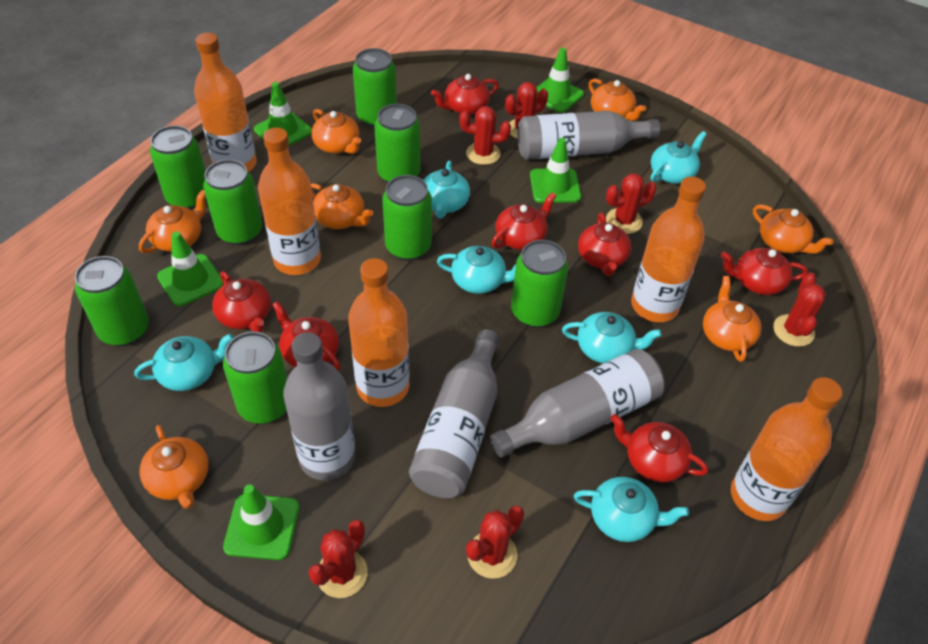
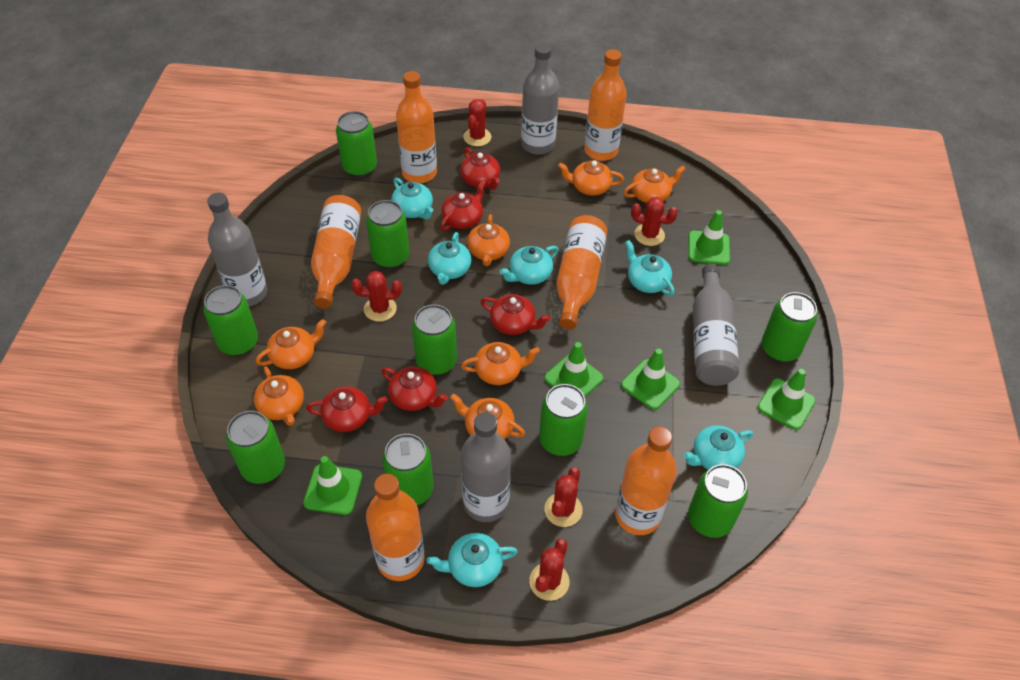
green can: 8 -> 9
orange bottle: 5 -> 6
red cactus: 6 -> 5
red teapot: 7 -> 5

